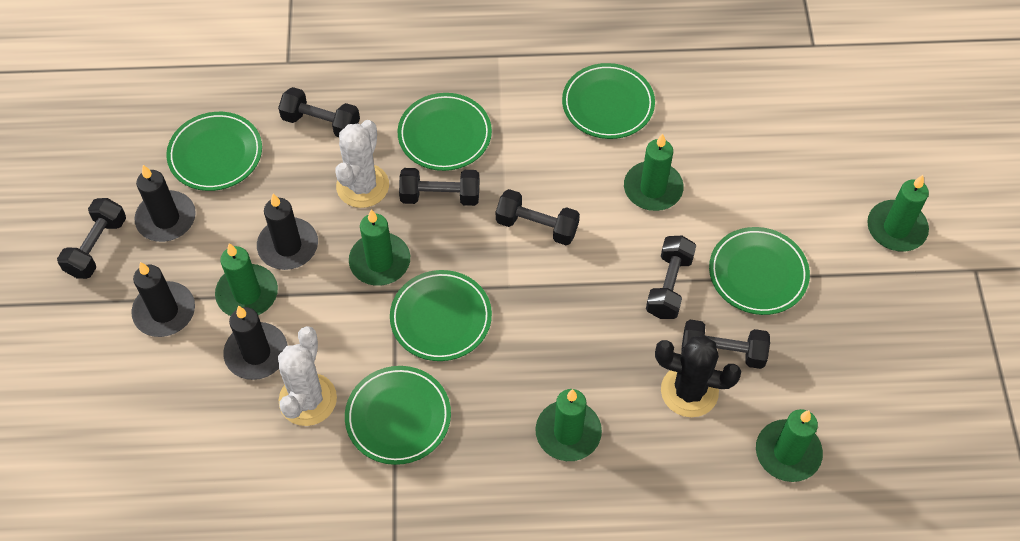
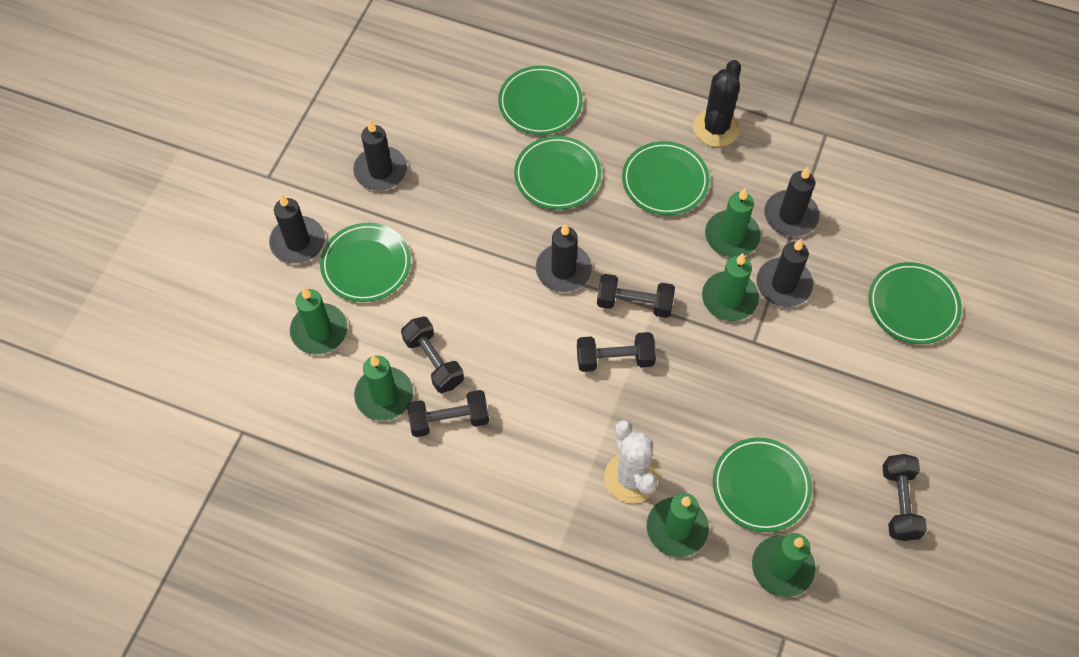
black candle: 4 -> 5
black dumbbell: 6 -> 5
white cactus: 2 -> 1

